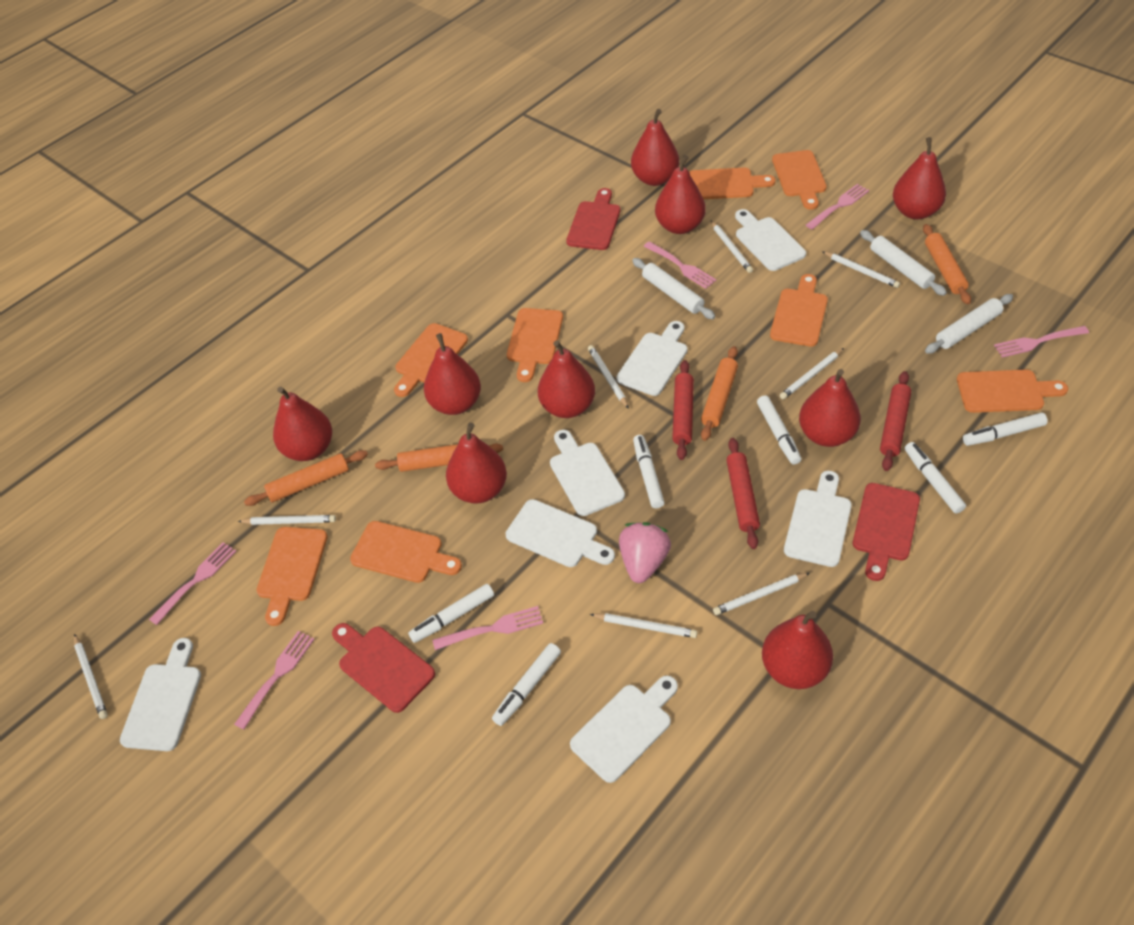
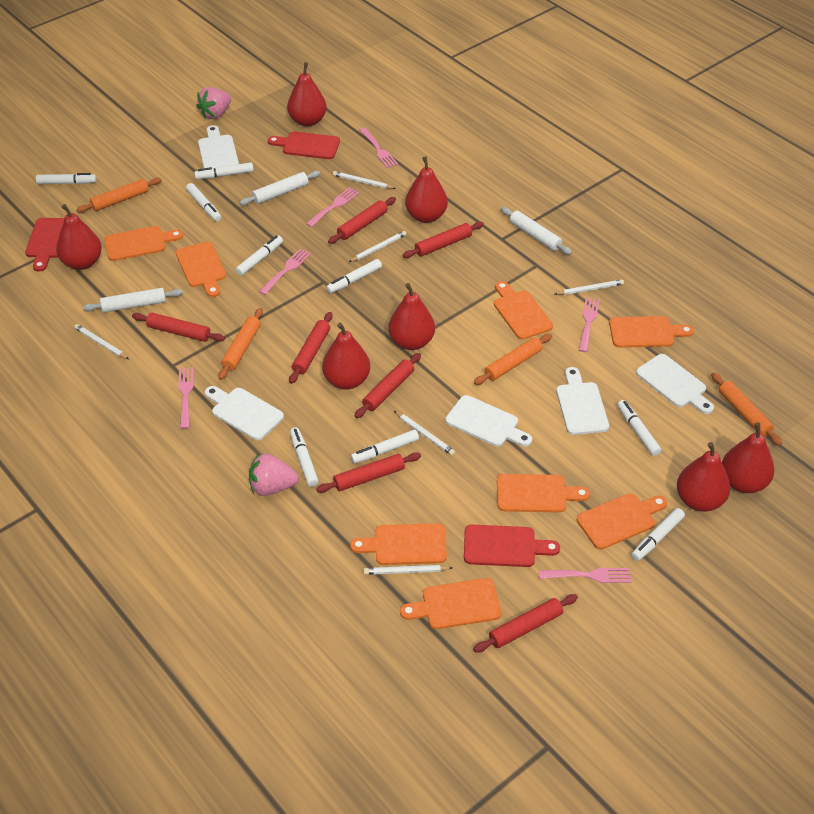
pink strawberry: 1 -> 2
red pear: 9 -> 7
red rolling pin: 3 -> 7
white cutting board: 7 -> 5
white marker: 6 -> 9
white pencil: 8 -> 6

